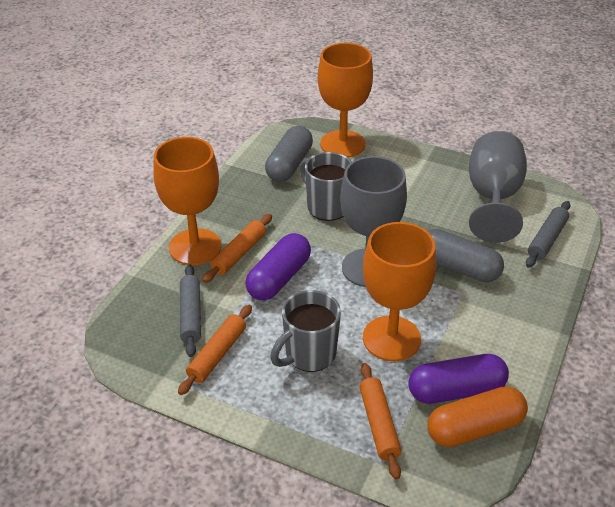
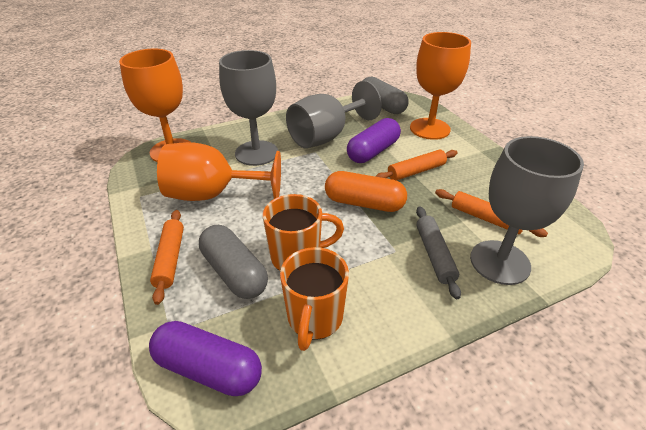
grey goblet: 2 -> 3
grey mug: 2 -> 0
grey rolling pin: 2 -> 1
orange mug: 0 -> 2

